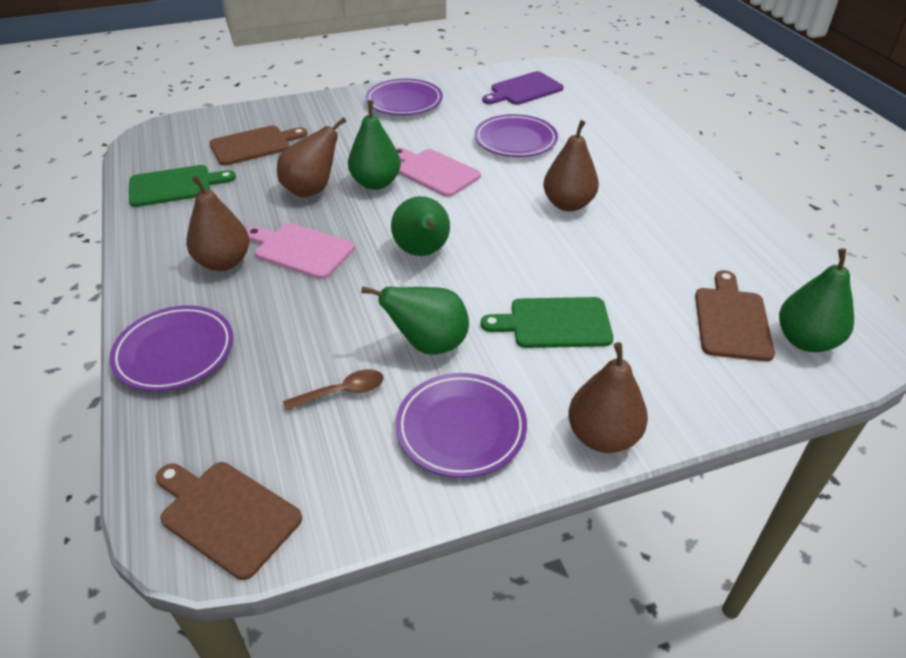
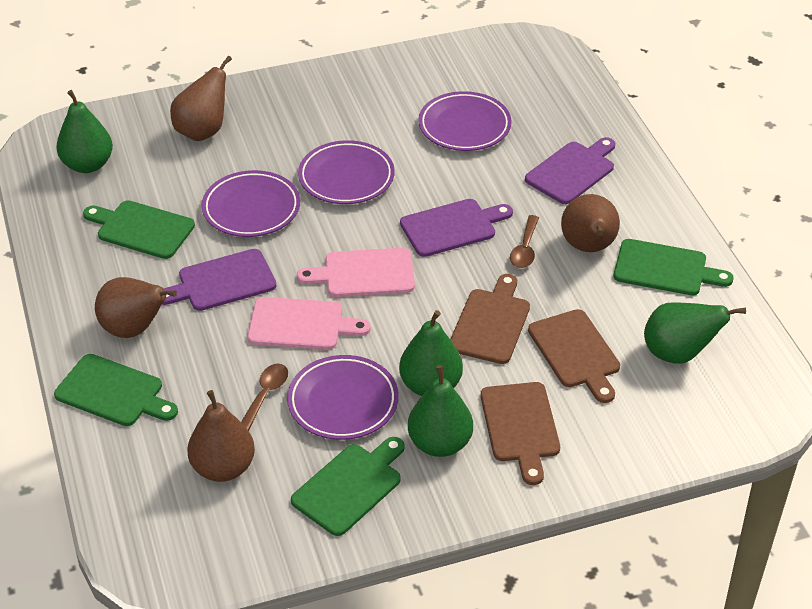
brown spoon: 1 -> 2
green cutting board: 2 -> 4
purple cutting board: 1 -> 3

